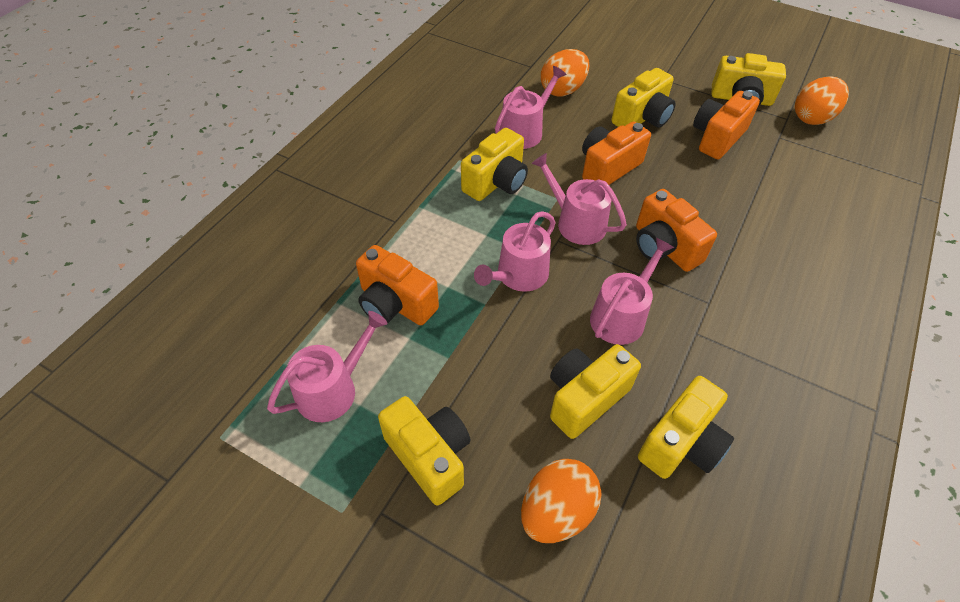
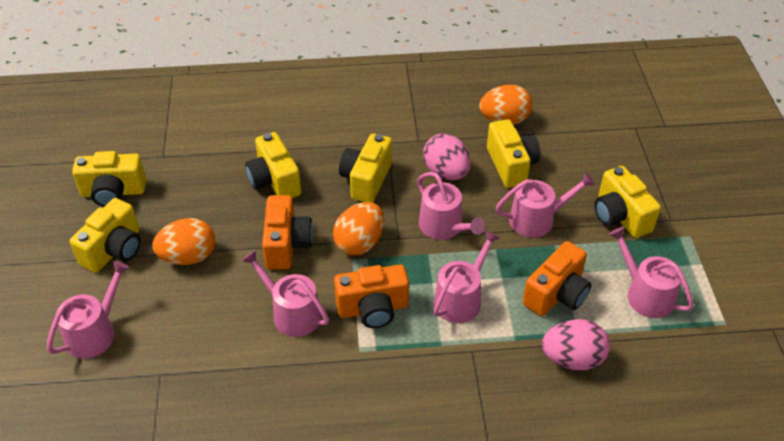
orange camera: 4 -> 3
pink egg: 0 -> 2
pink watering can: 5 -> 6

